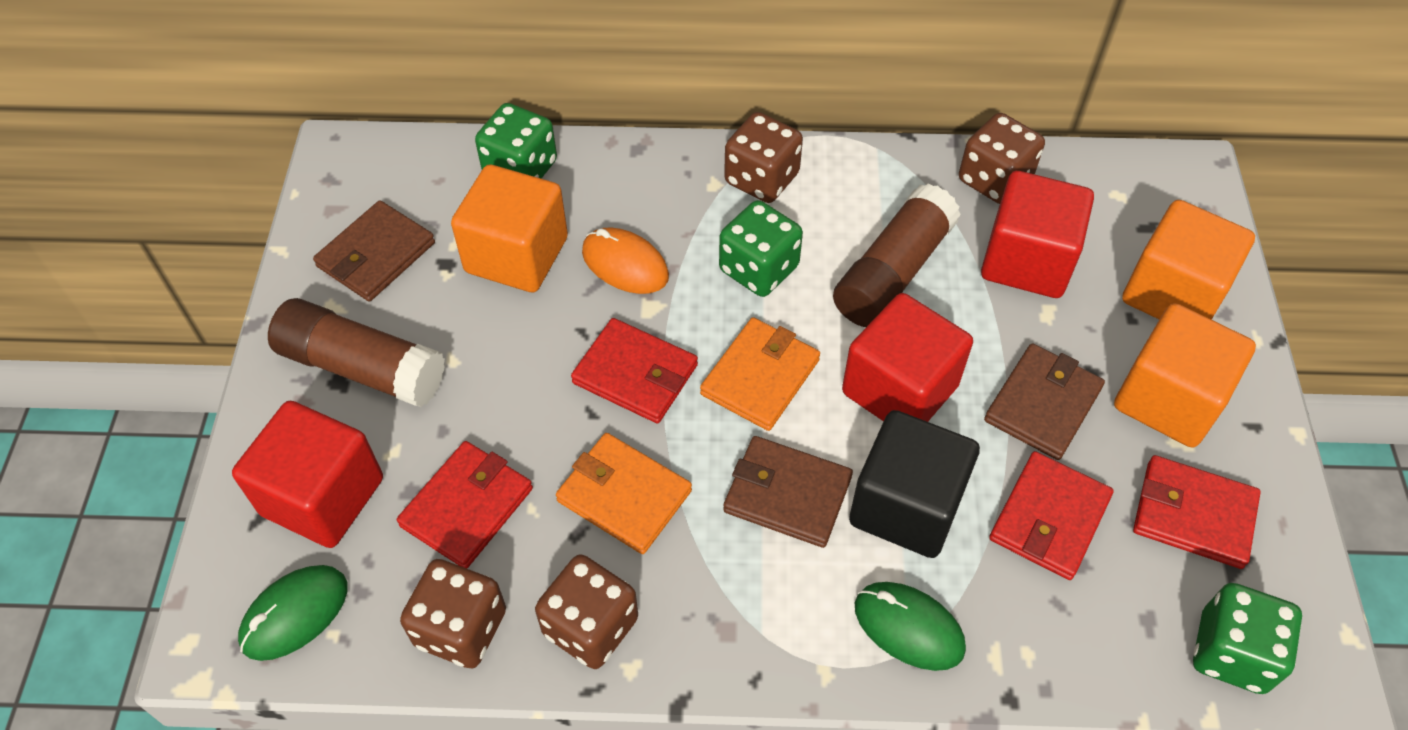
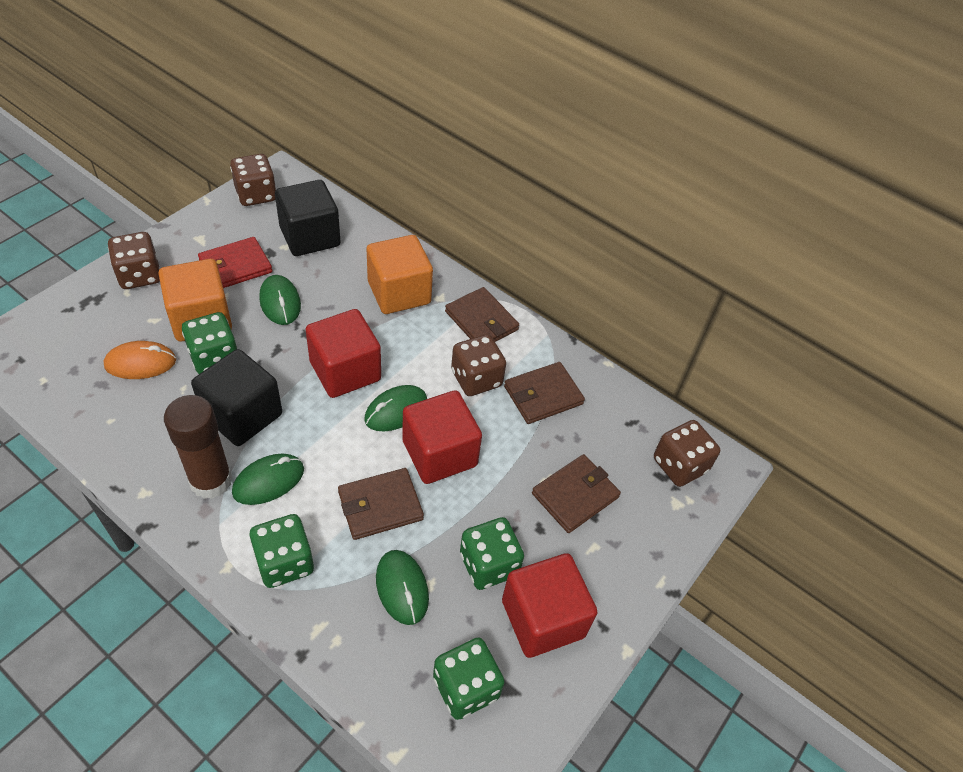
black cube: 1 -> 2
brown glue stick: 2 -> 1
brown wallet: 3 -> 4
green dice: 3 -> 4
green mouse: 2 -> 4
orange cube: 3 -> 2
orange wallet: 2 -> 0
red wallet: 4 -> 1

